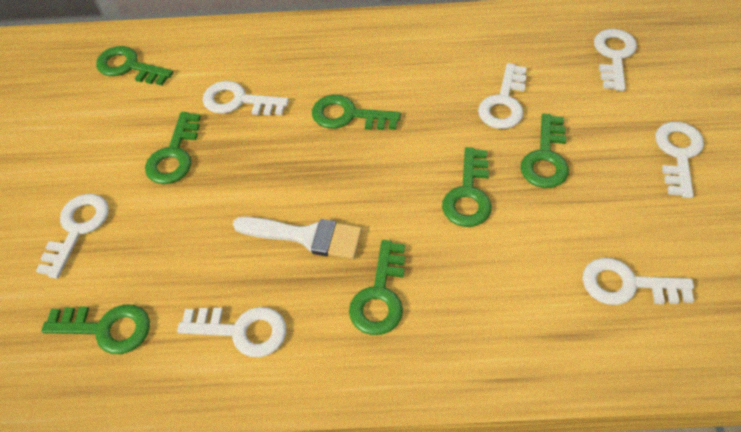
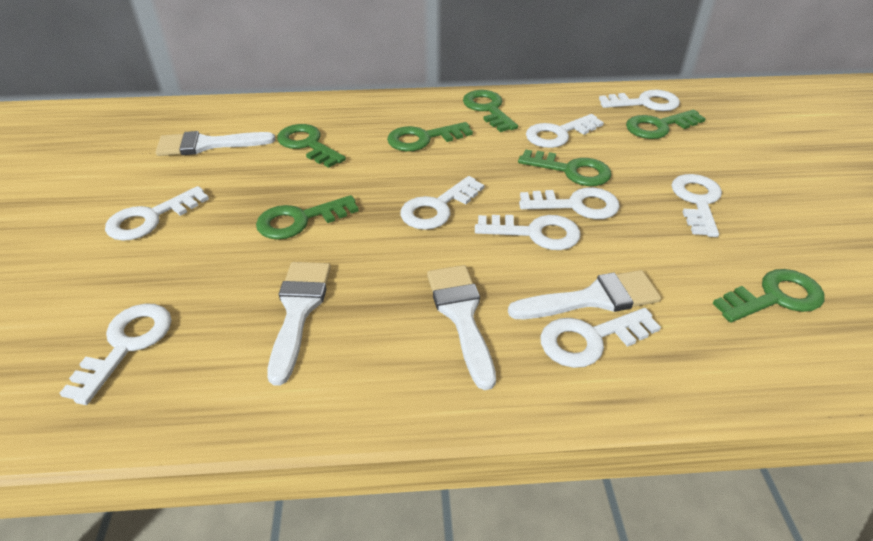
white brush: 1 -> 4
white key: 7 -> 9

